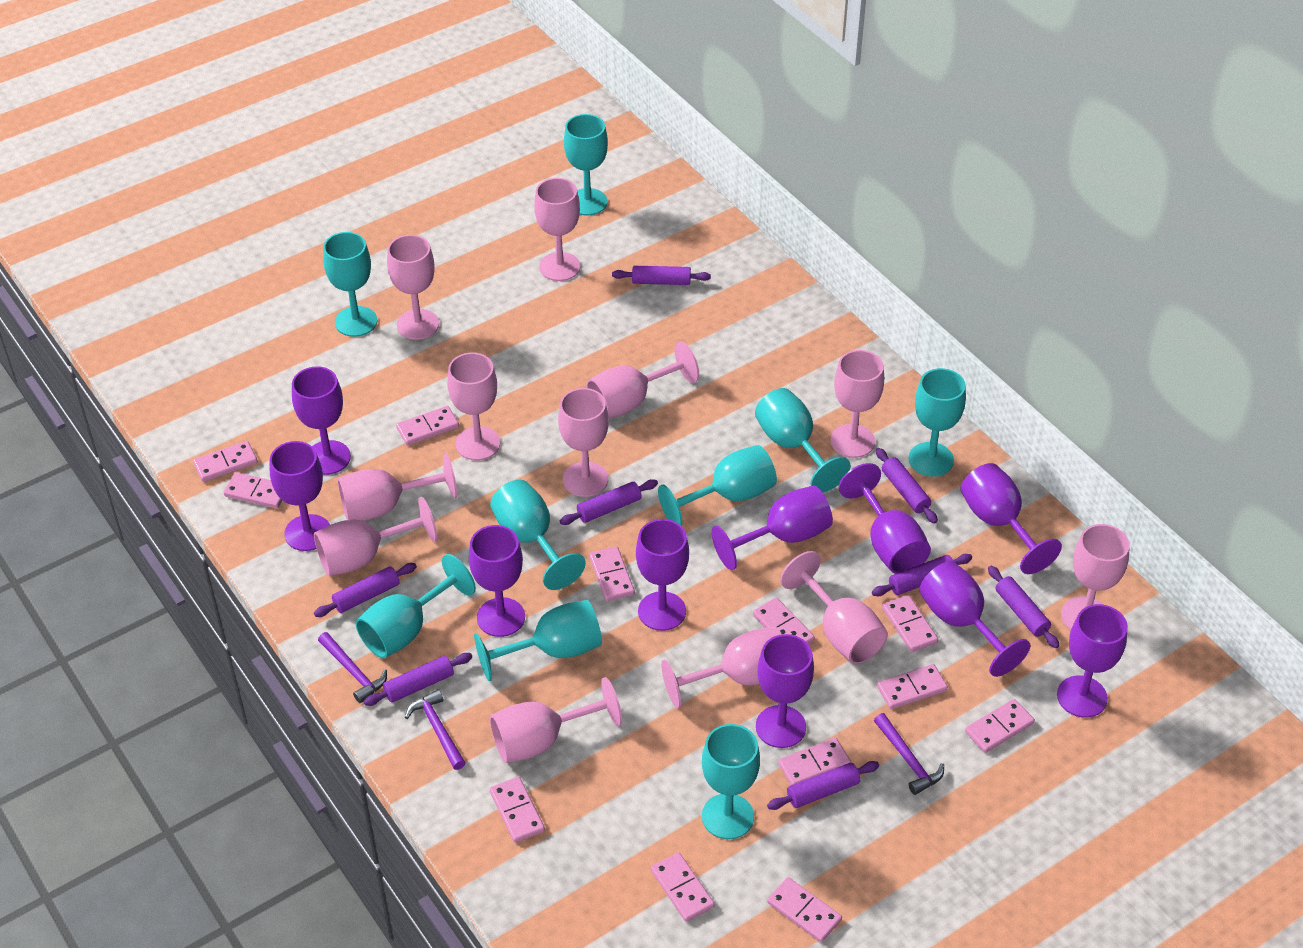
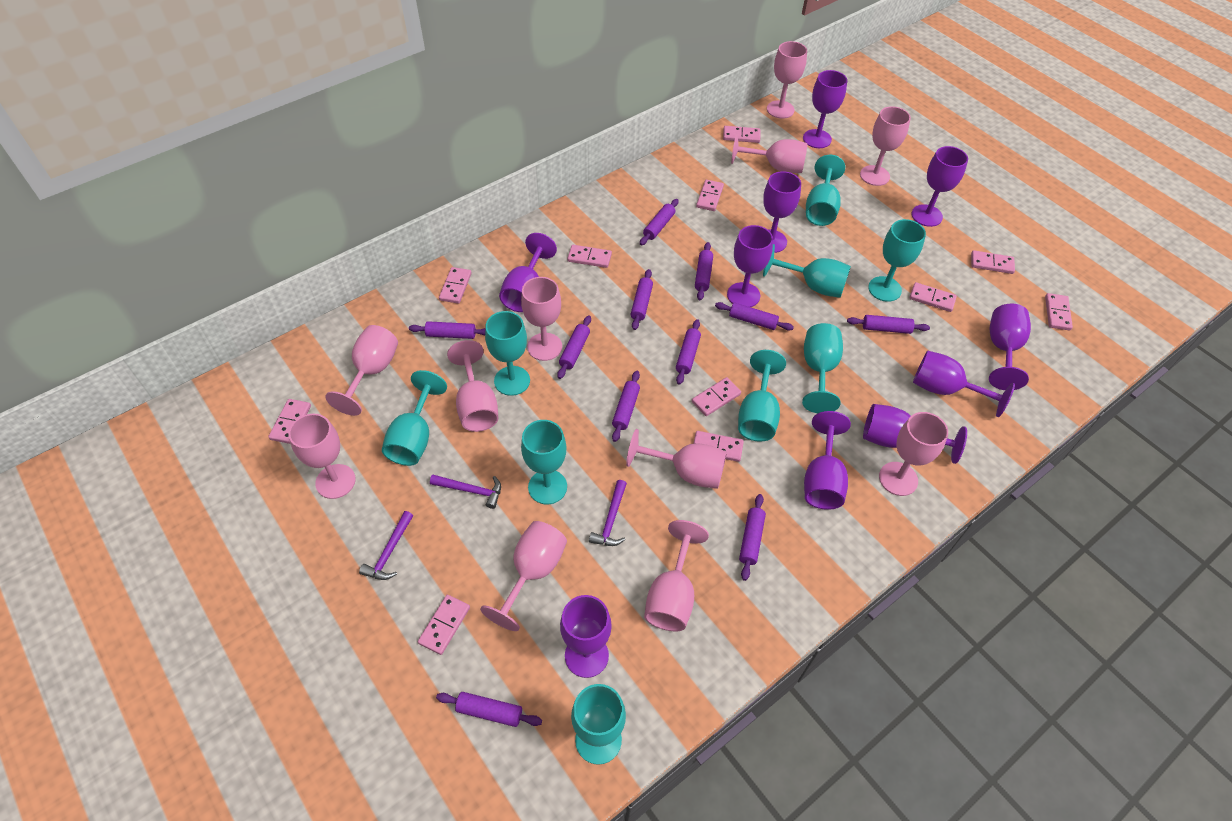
pink domino: 12 -> 11
pink goblet: 12 -> 11
purple rolling pin: 8 -> 11

